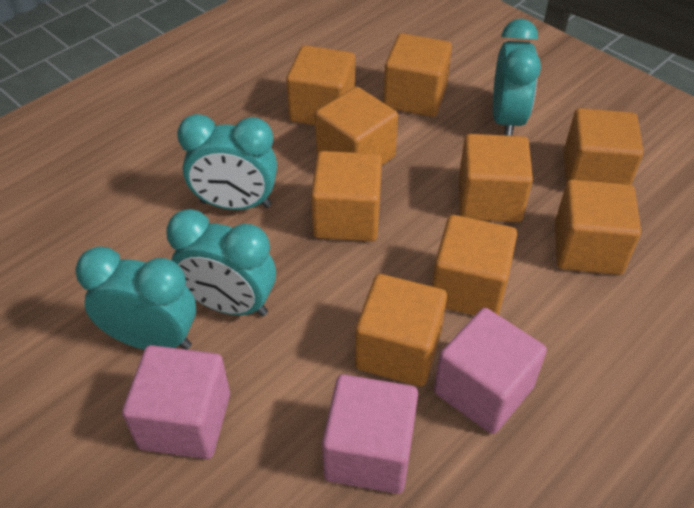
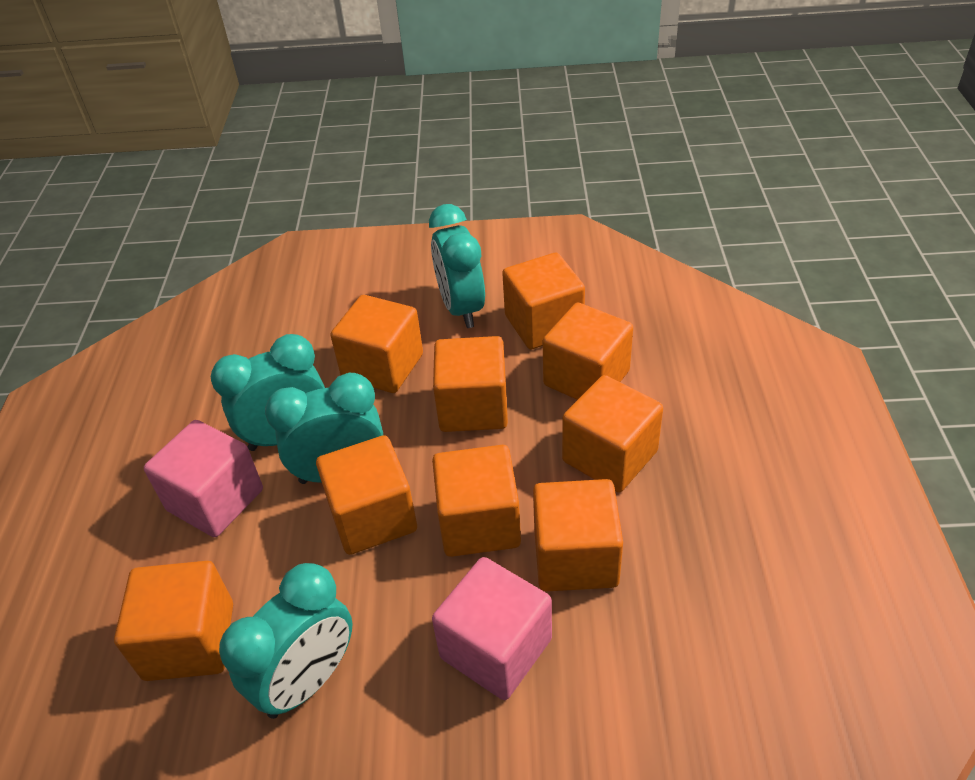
pink cube: 3 -> 2

